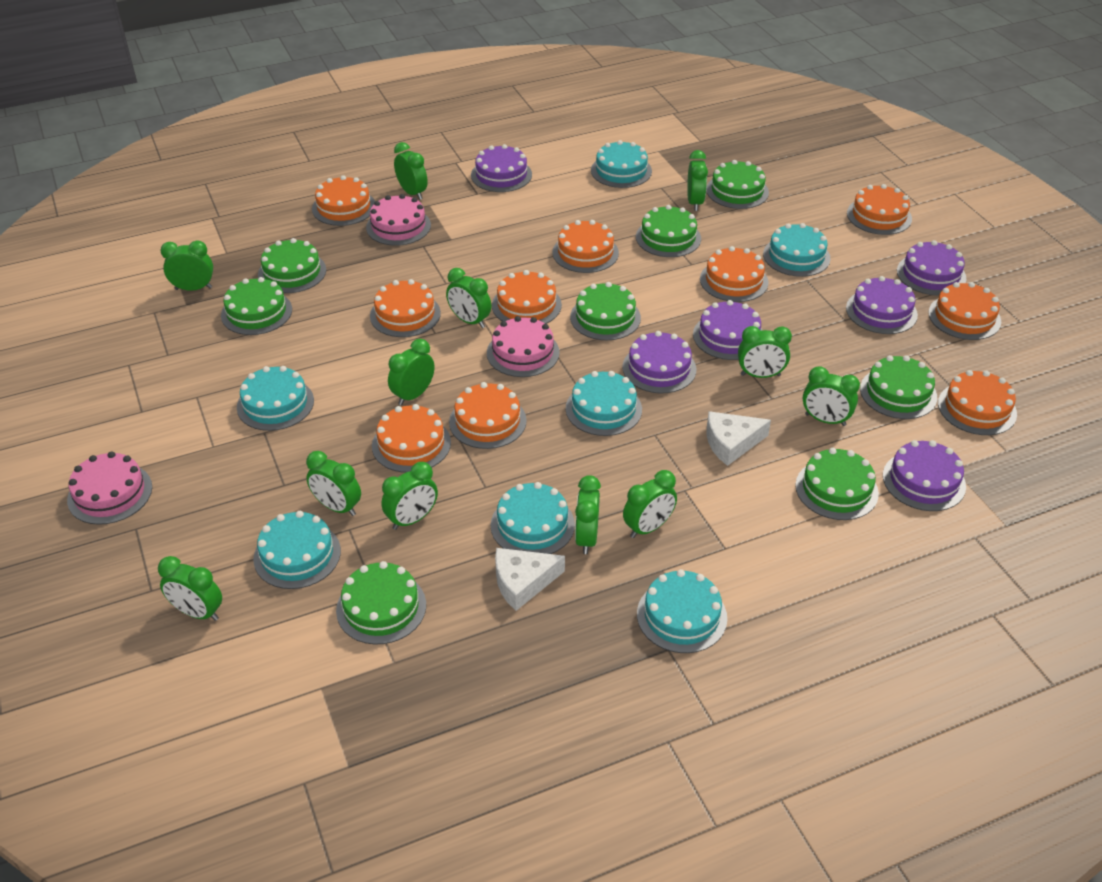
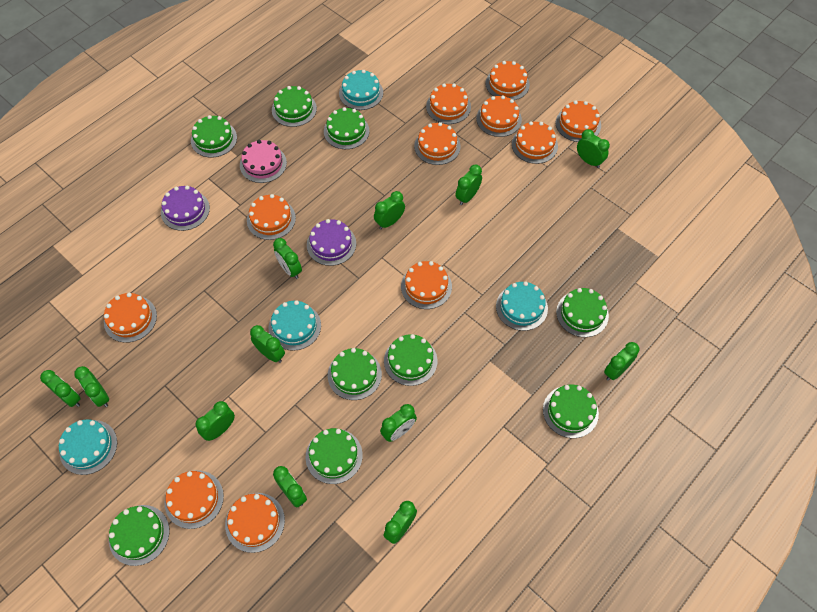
green cake: 8 -> 9
orange cake: 10 -> 11
pink cake: 3 -> 1
purple cake: 6 -> 2
turquoise cake: 7 -> 4
white cheese: 2 -> 0

